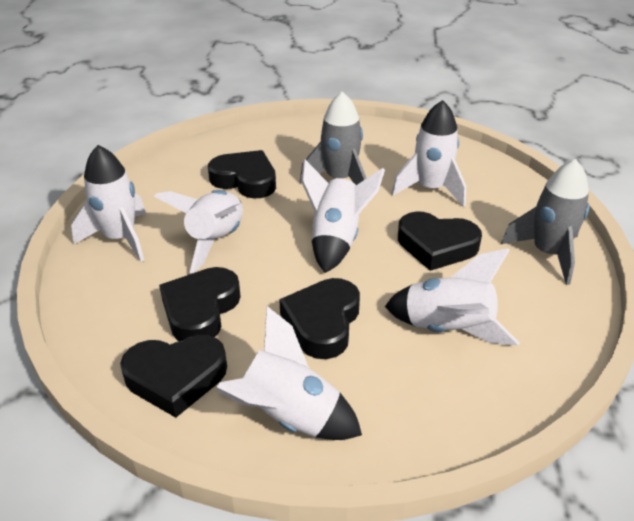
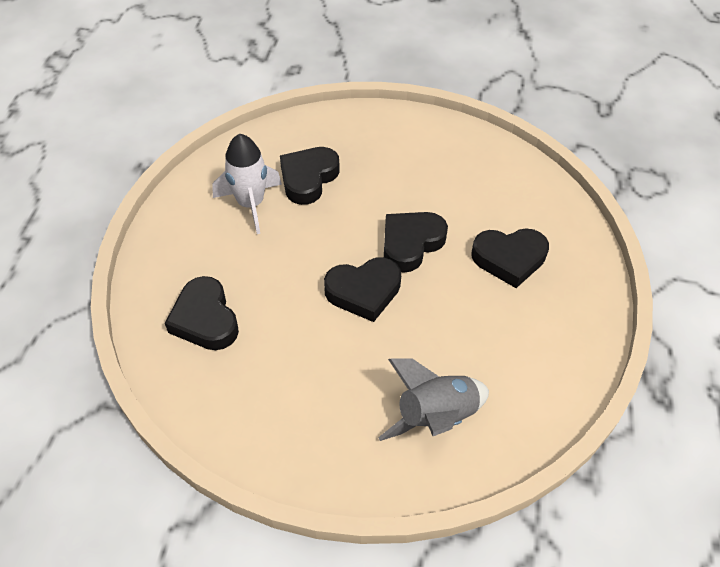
grey rocket: 2 -> 1
white rocket: 6 -> 1

